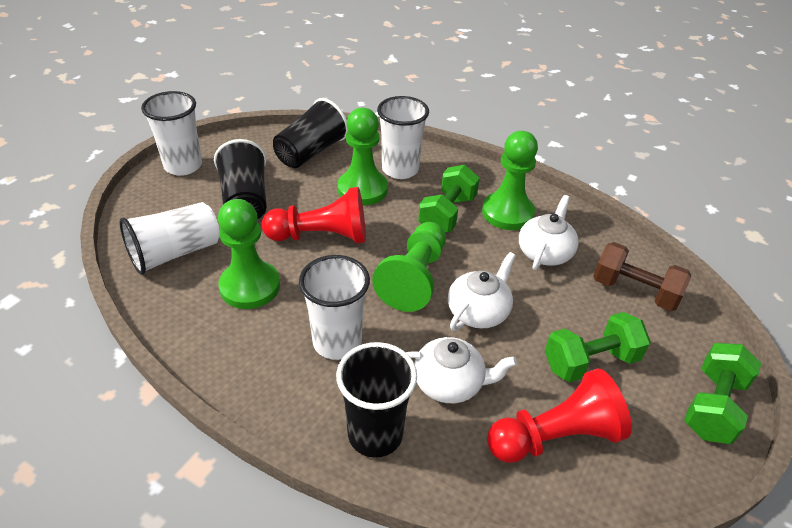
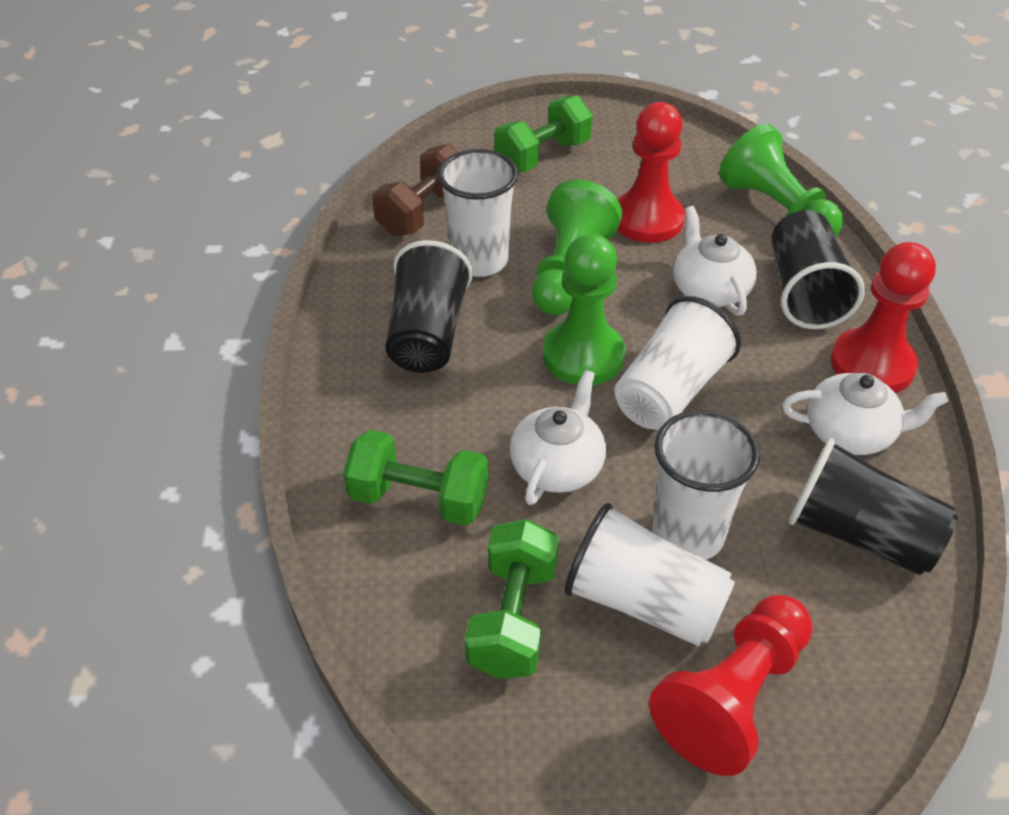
green pawn: 4 -> 3
red pawn: 2 -> 3

